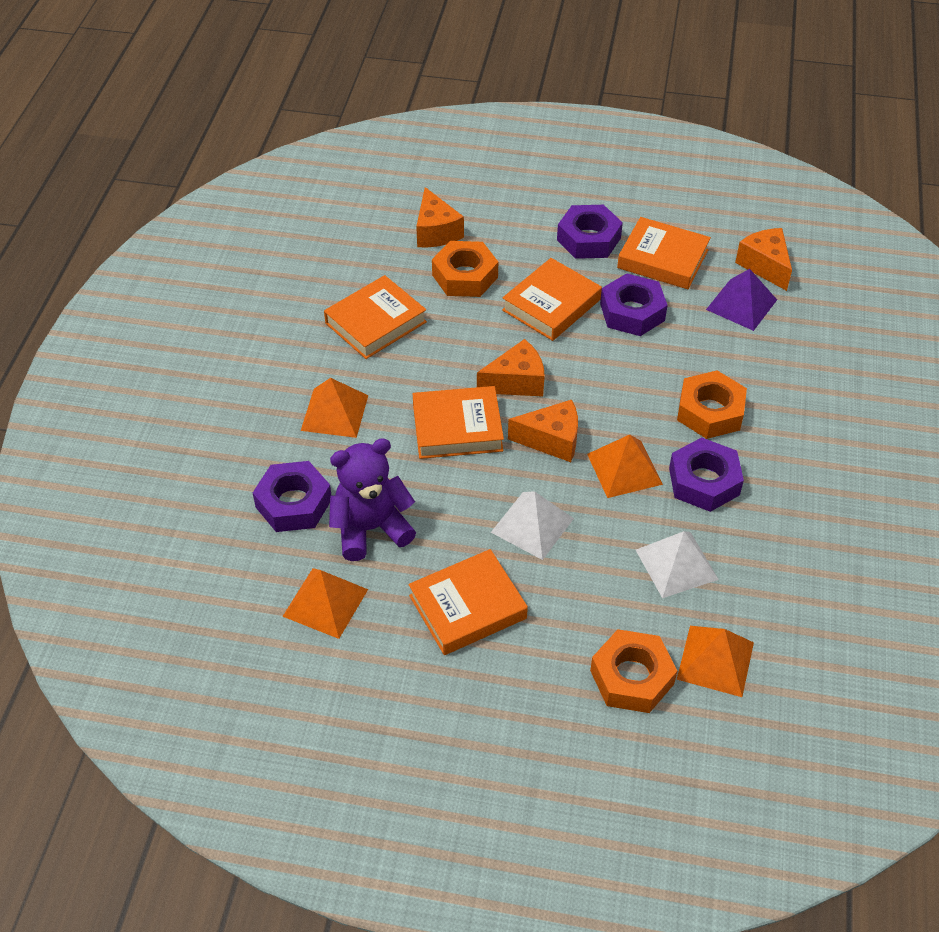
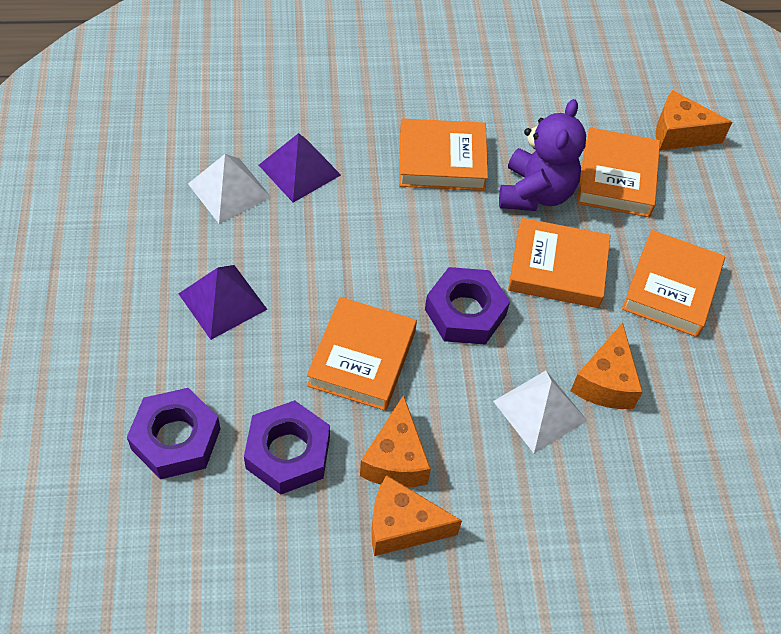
orange nut: 3 -> 0
orange pyramid: 4 -> 0
purple nut: 4 -> 3
purple pyramid: 1 -> 2

